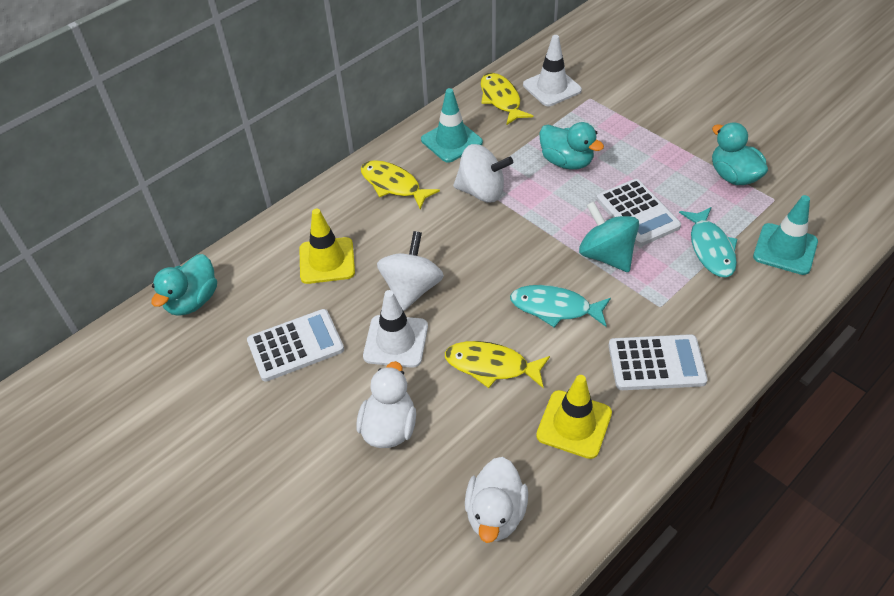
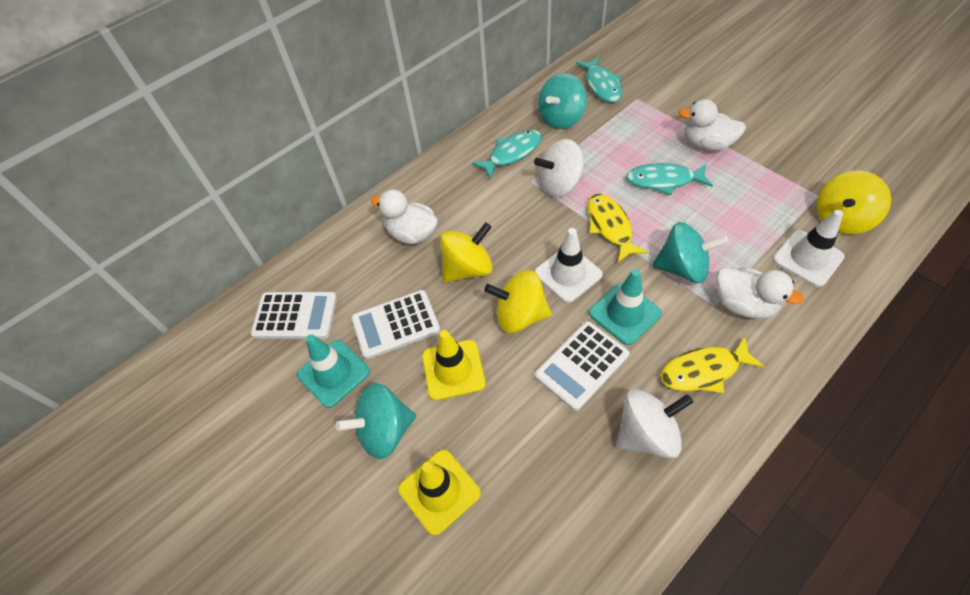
turquoise duck: 3 -> 0
turquoise fish: 2 -> 3
turquoise spinning top: 1 -> 3
white duck: 2 -> 3
yellow fish: 3 -> 2
yellow spinning top: 0 -> 3

